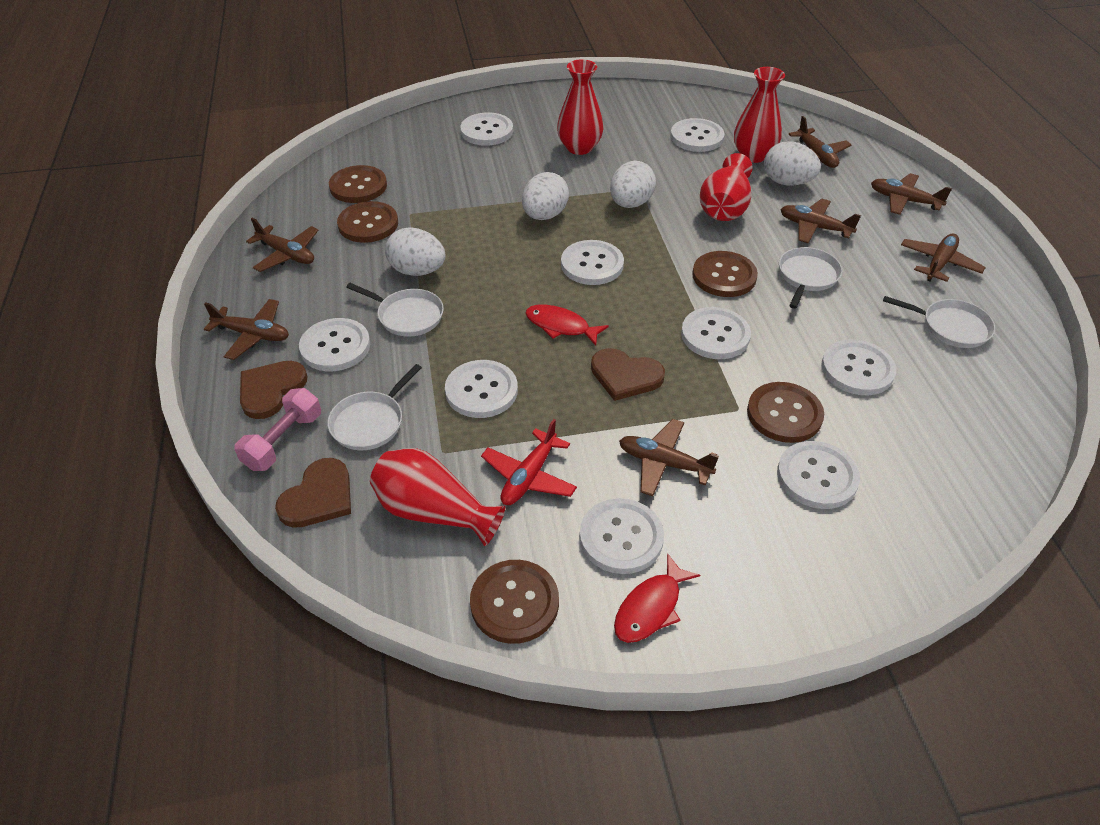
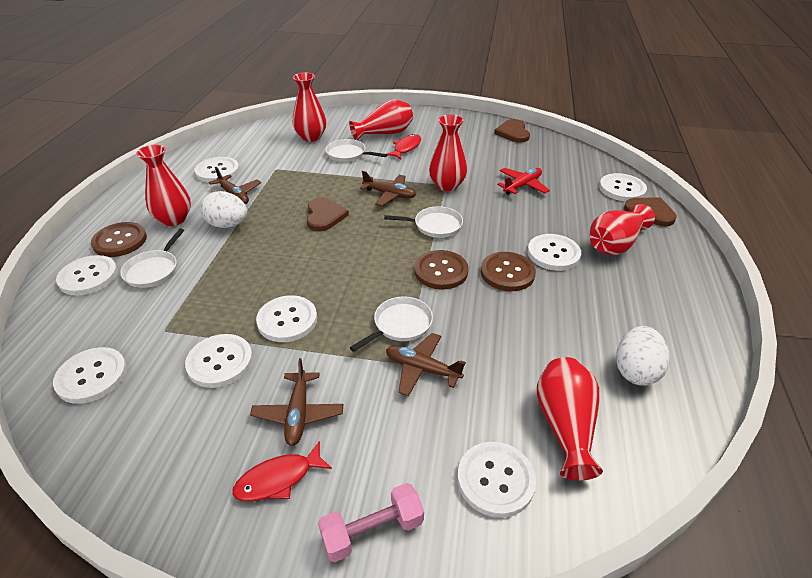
brown button: 5 -> 3
brown plane: 7 -> 4
red vase: 4 -> 6
white button: 9 -> 8
white egg: 4 -> 2

